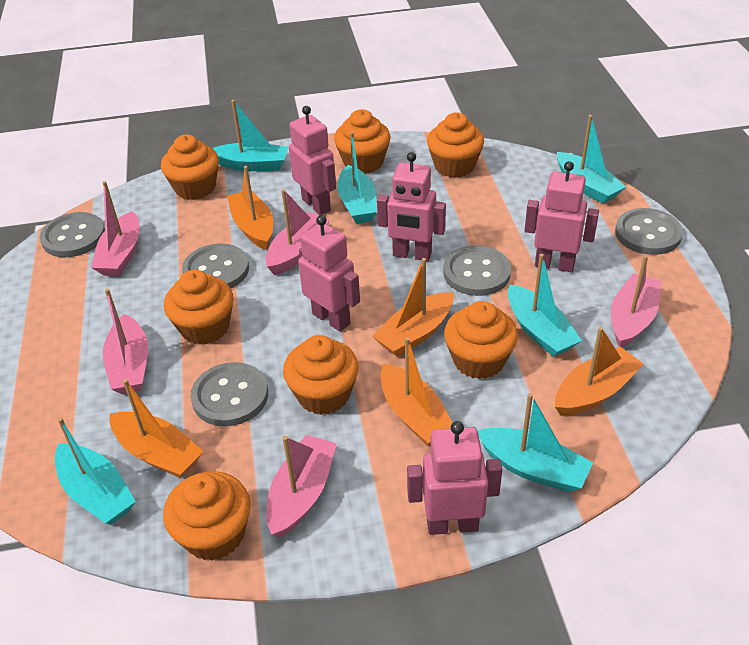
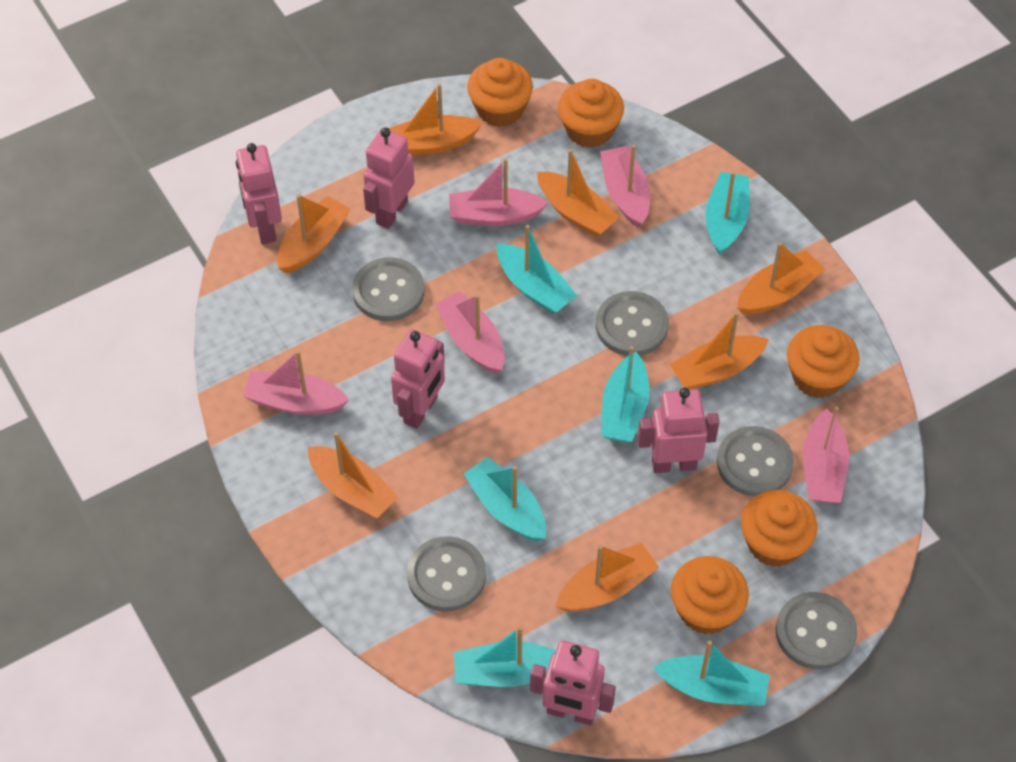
orange boat: 5 -> 7
orange cupcake: 7 -> 5

